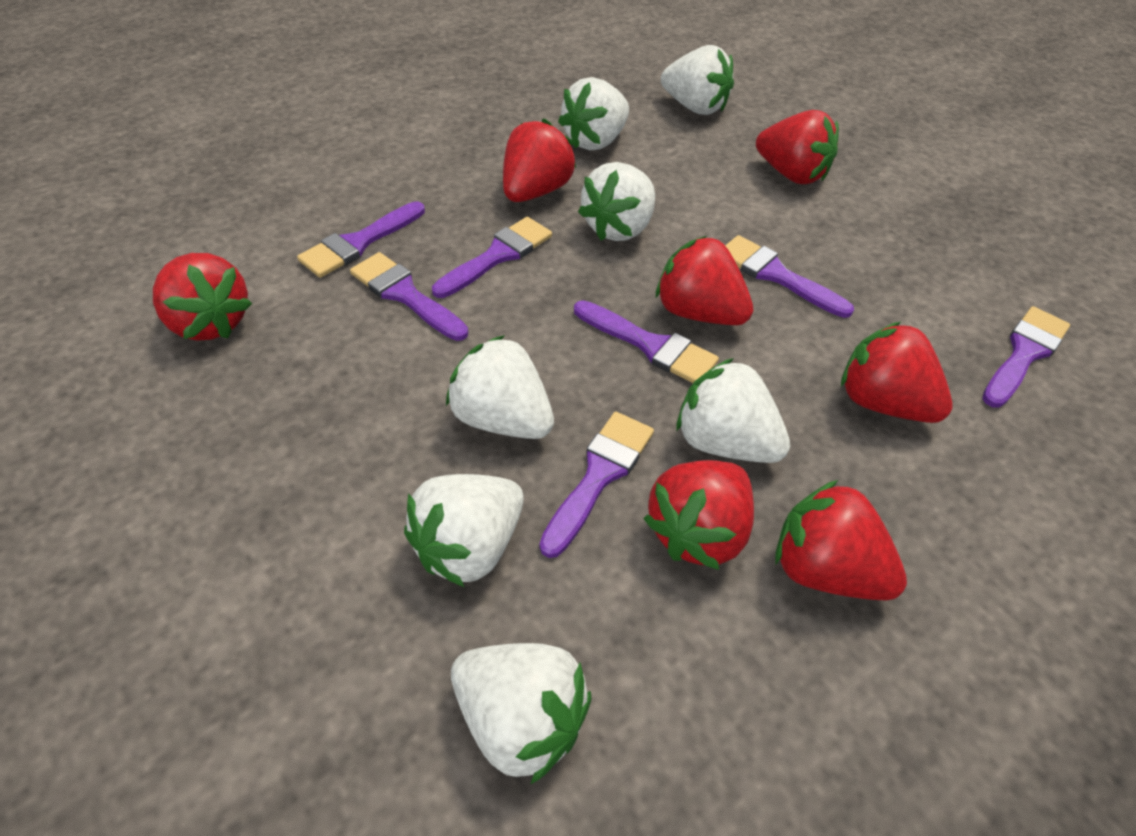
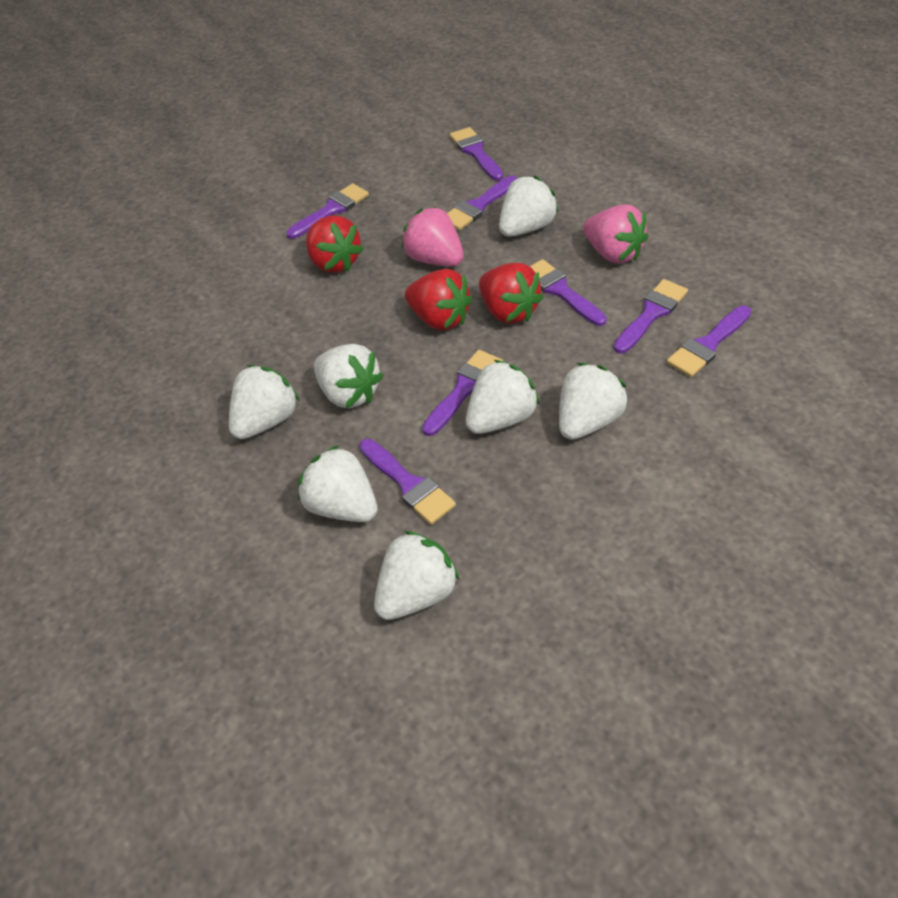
pink strawberry: 0 -> 2
purple brush: 7 -> 8
red strawberry: 7 -> 3

